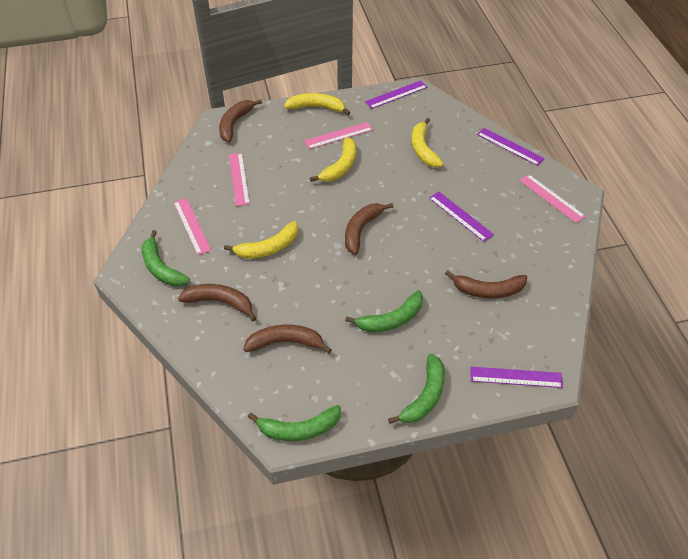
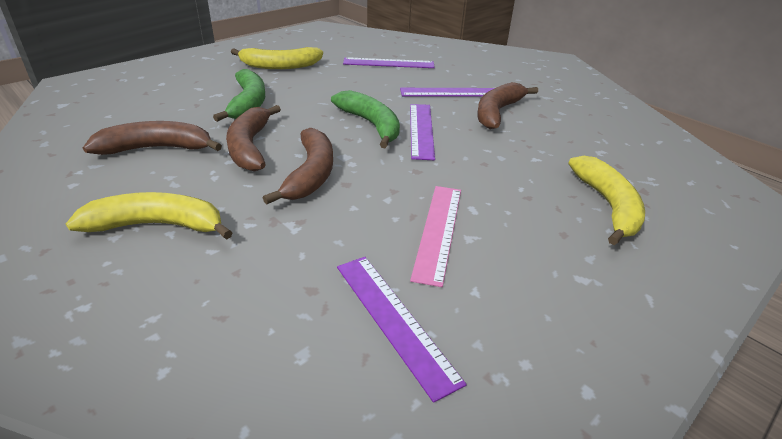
brown banana: 5 -> 4
green banana: 4 -> 2
pink ruler: 4 -> 1
yellow banana: 4 -> 3

